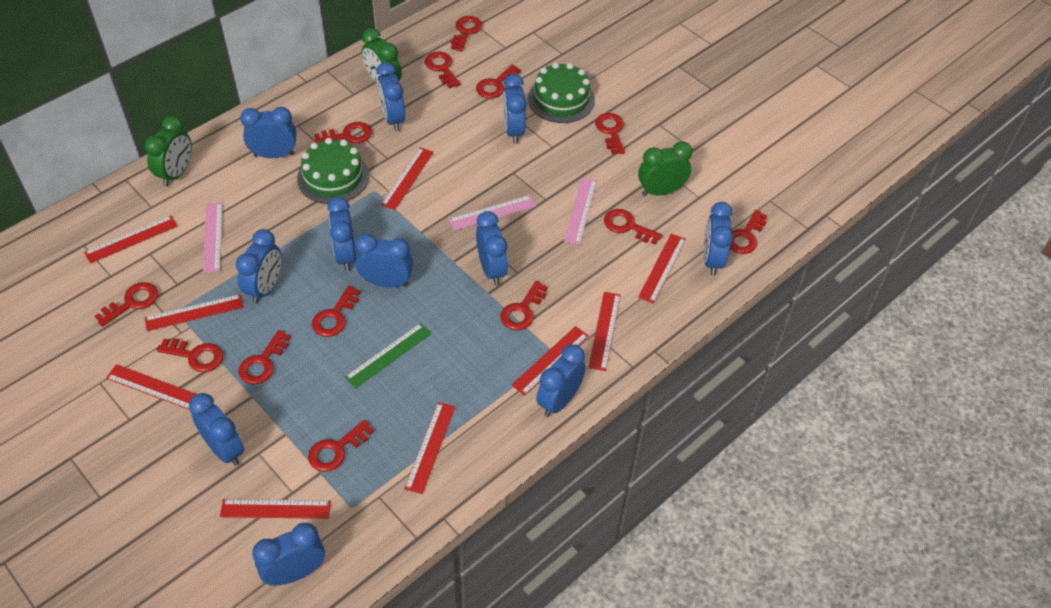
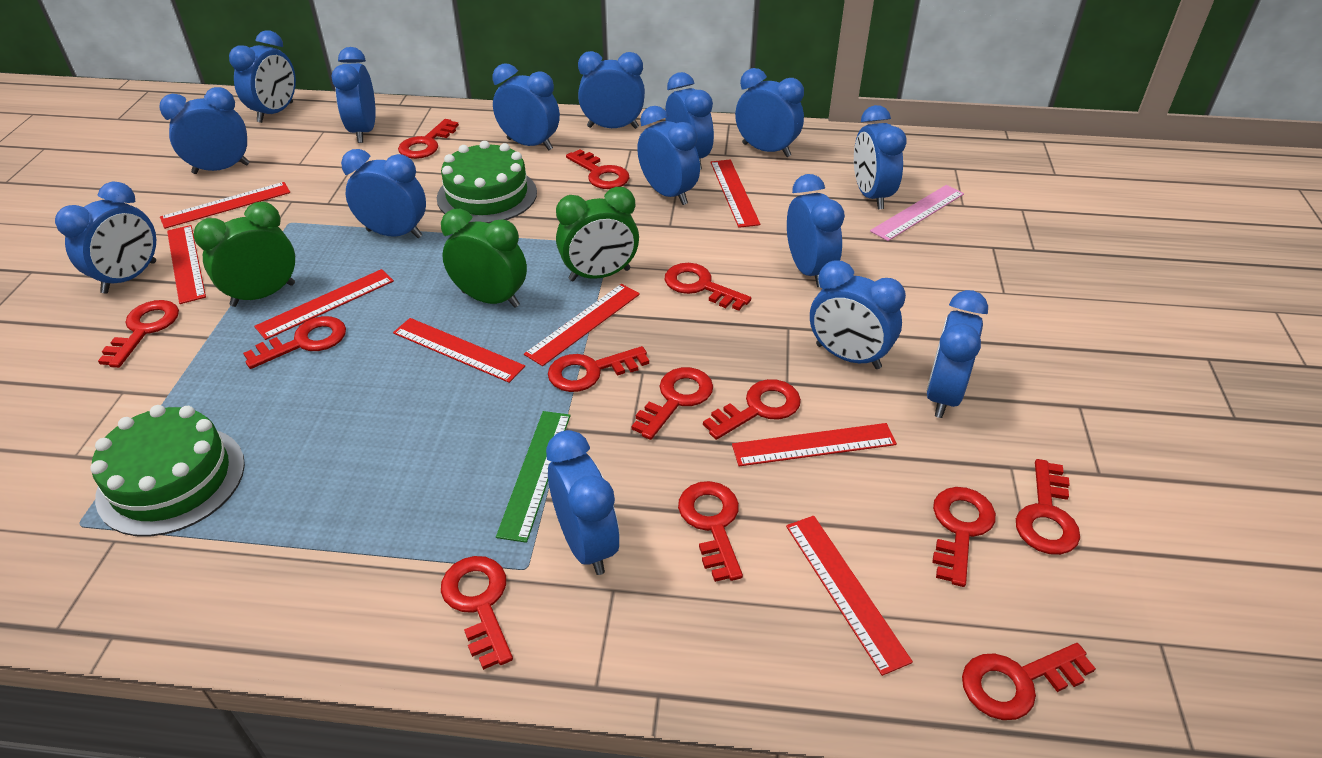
blue clock: 11 -> 15
pink ruler: 3 -> 1
red ruler: 9 -> 8

